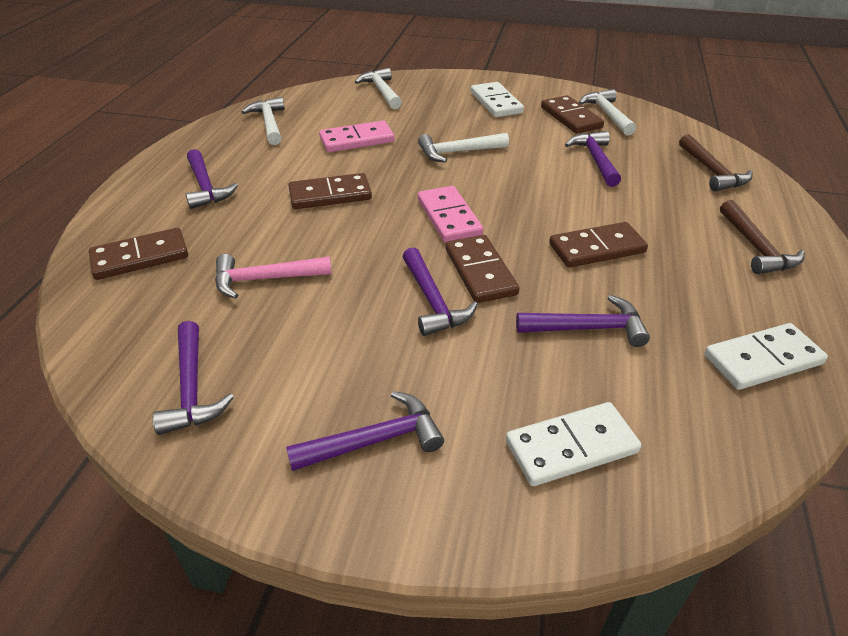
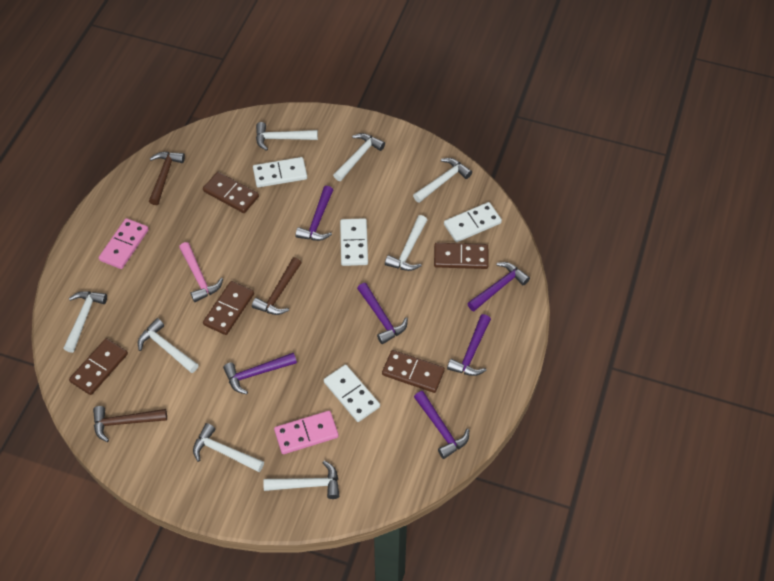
brown hammer: 2 -> 3
white domino: 3 -> 4
white hammer: 4 -> 8

